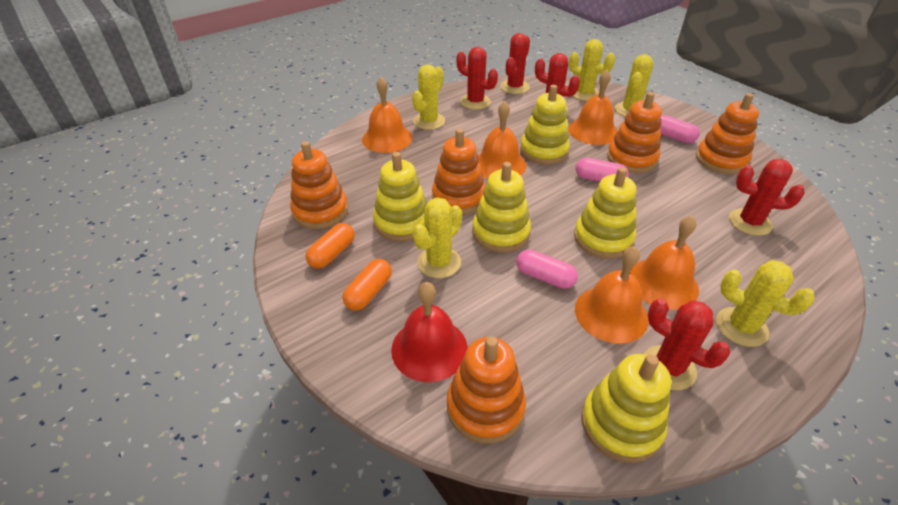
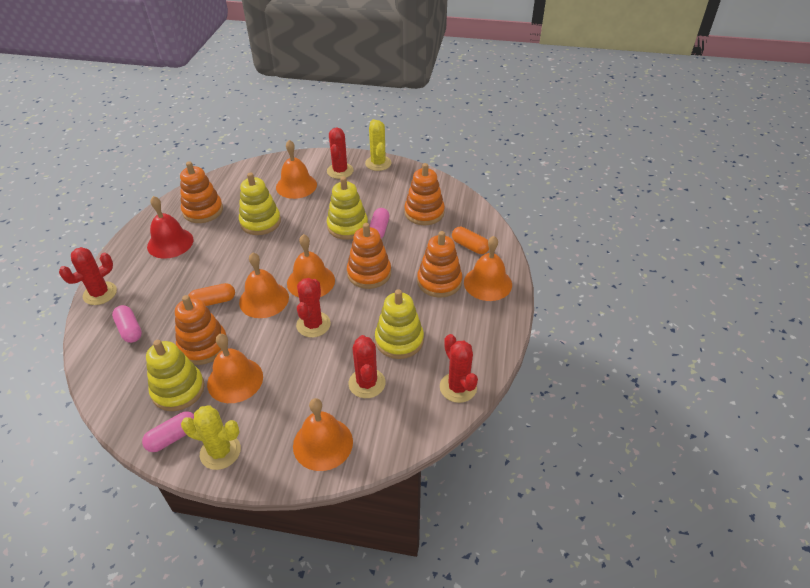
orange bell: 5 -> 6
yellow cactus: 5 -> 2
yellow stacking toy: 5 -> 4

